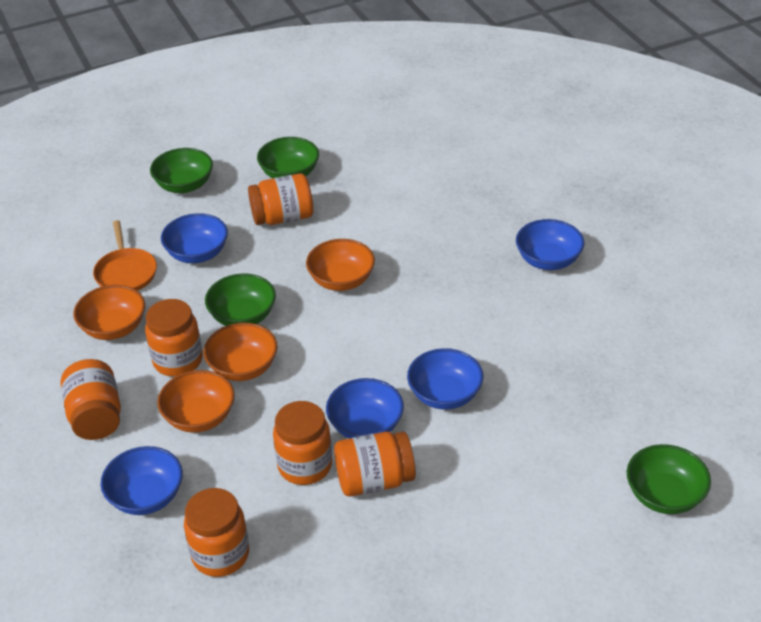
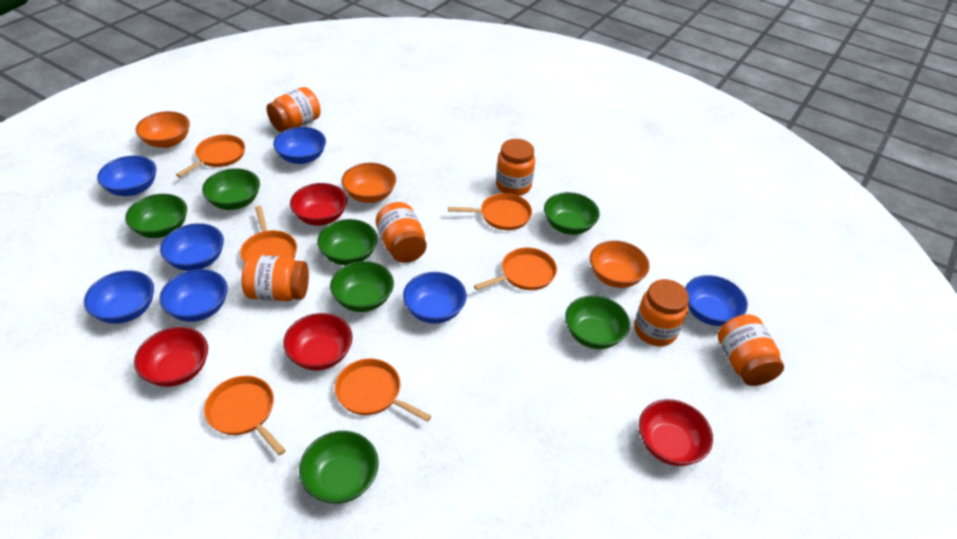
blue bowl: 5 -> 7
green bowl: 4 -> 7
orange bowl: 4 -> 3
orange pan: 1 -> 6
red bowl: 0 -> 4

